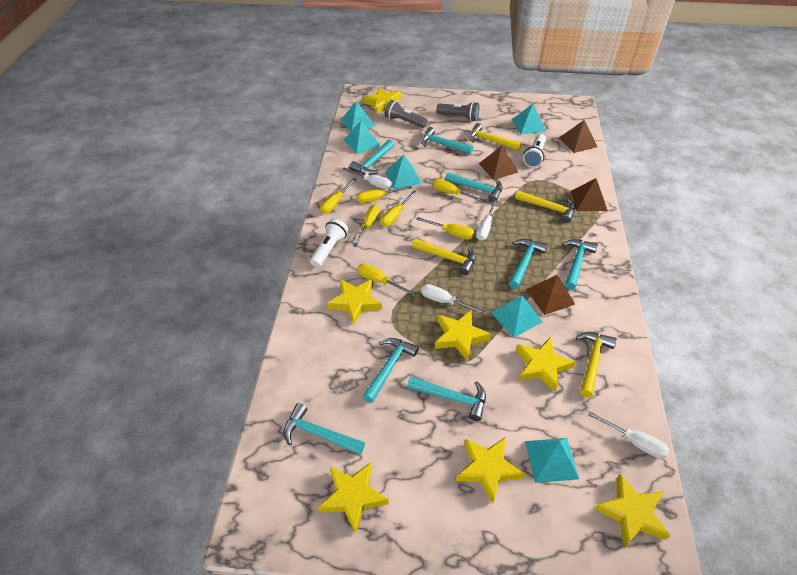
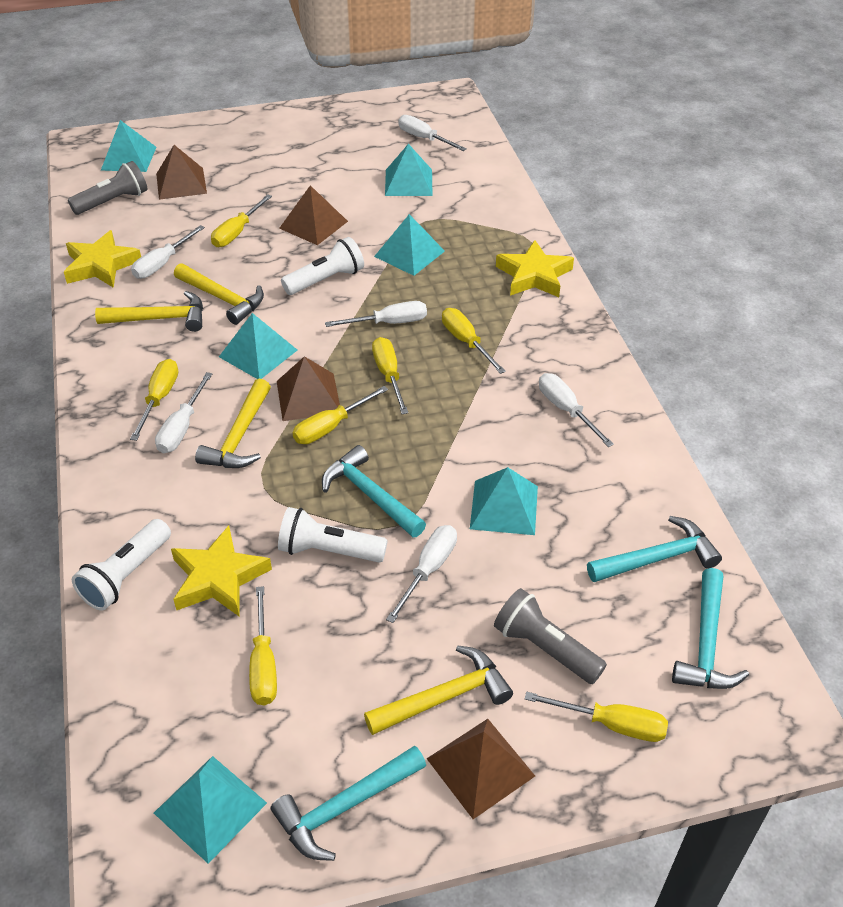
turquoise hammer: 8 -> 4
white flashlight: 2 -> 3
white screwdriver: 4 -> 6
yellow star: 7 -> 3

